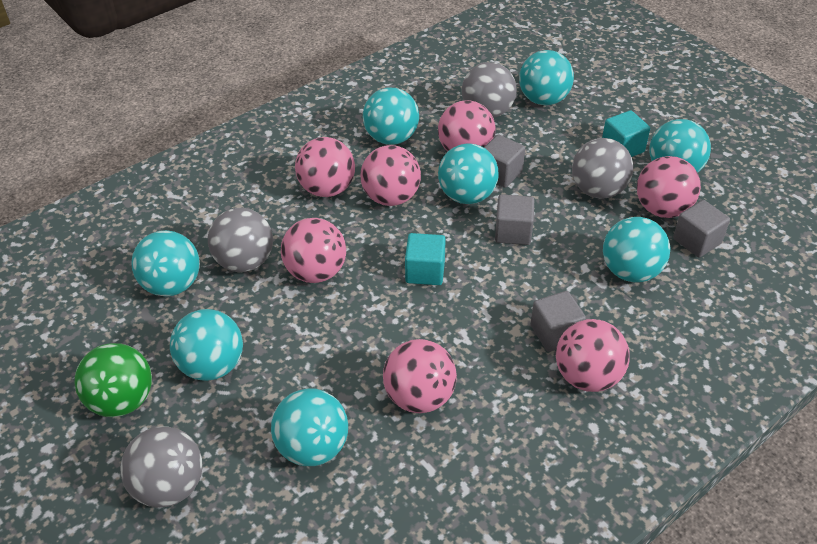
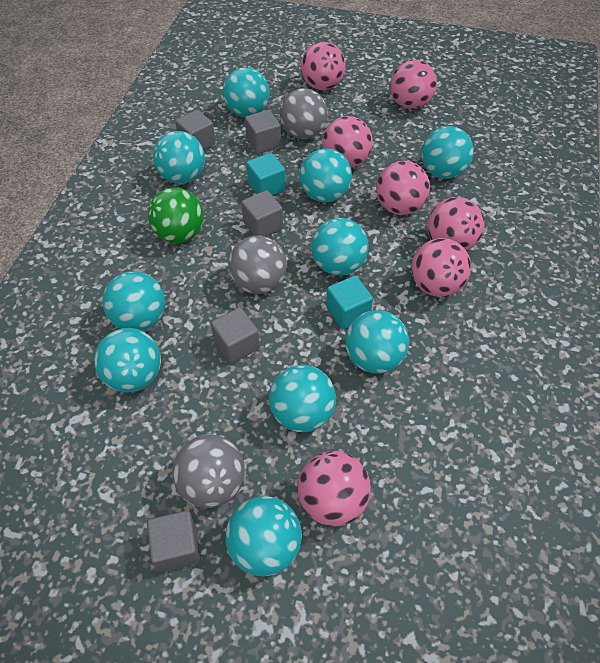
grey ball: 4 -> 3
grey cube: 4 -> 5
turquoise ball: 8 -> 10

